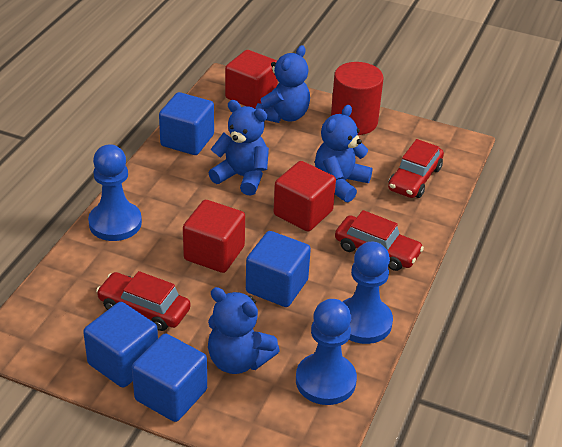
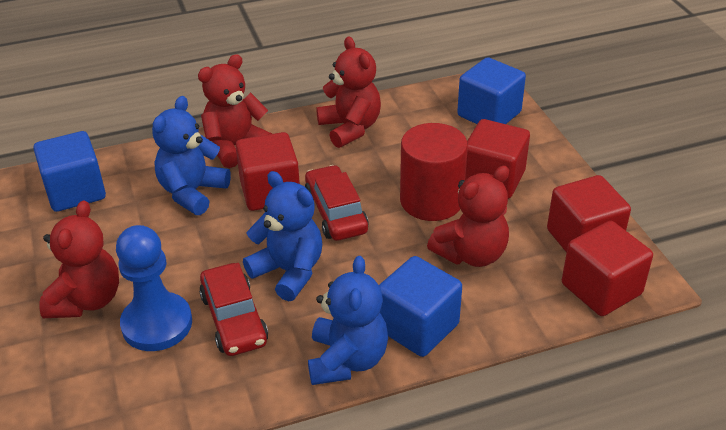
blue cube: 4 -> 3
blue pawn: 3 -> 1
blue teddy bear: 4 -> 3
red car: 3 -> 2
red cube: 3 -> 4
red teddy bear: 0 -> 4

